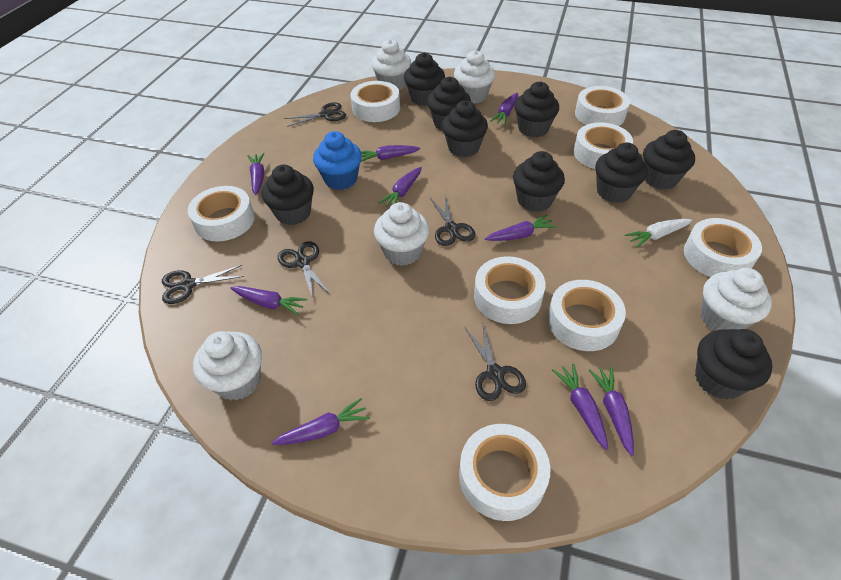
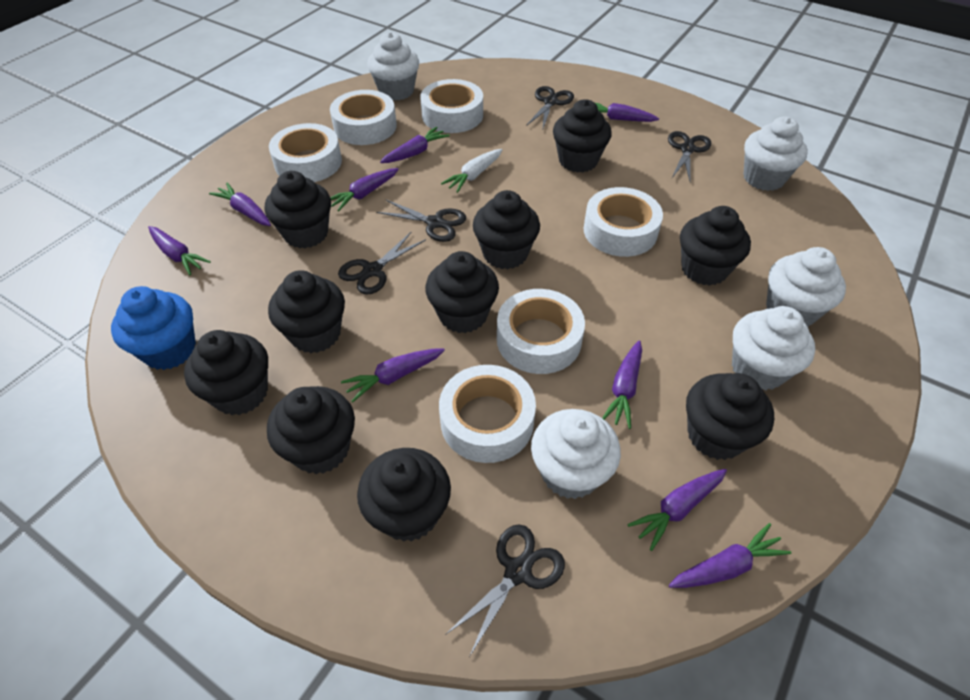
black cupcake: 9 -> 10
white tape: 8 -> 6

